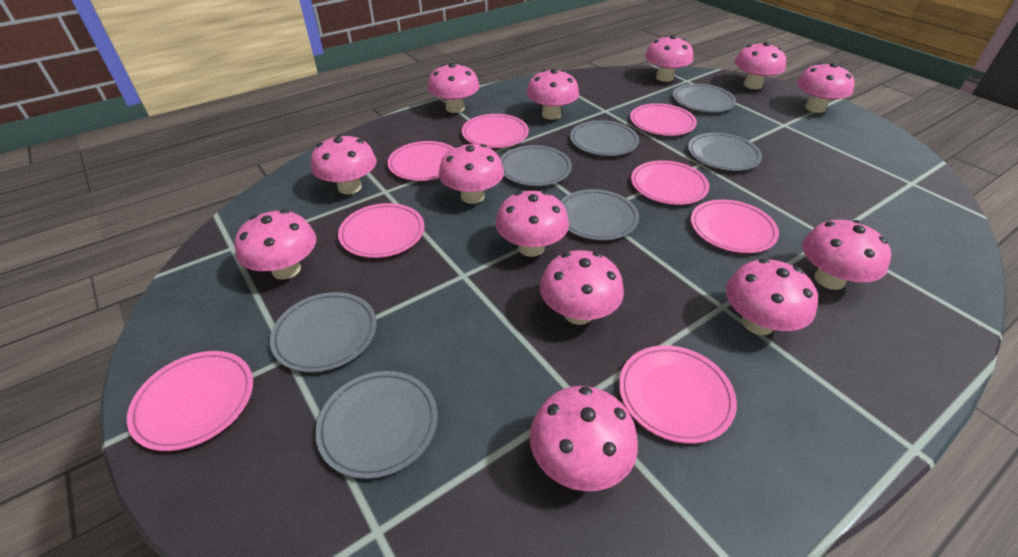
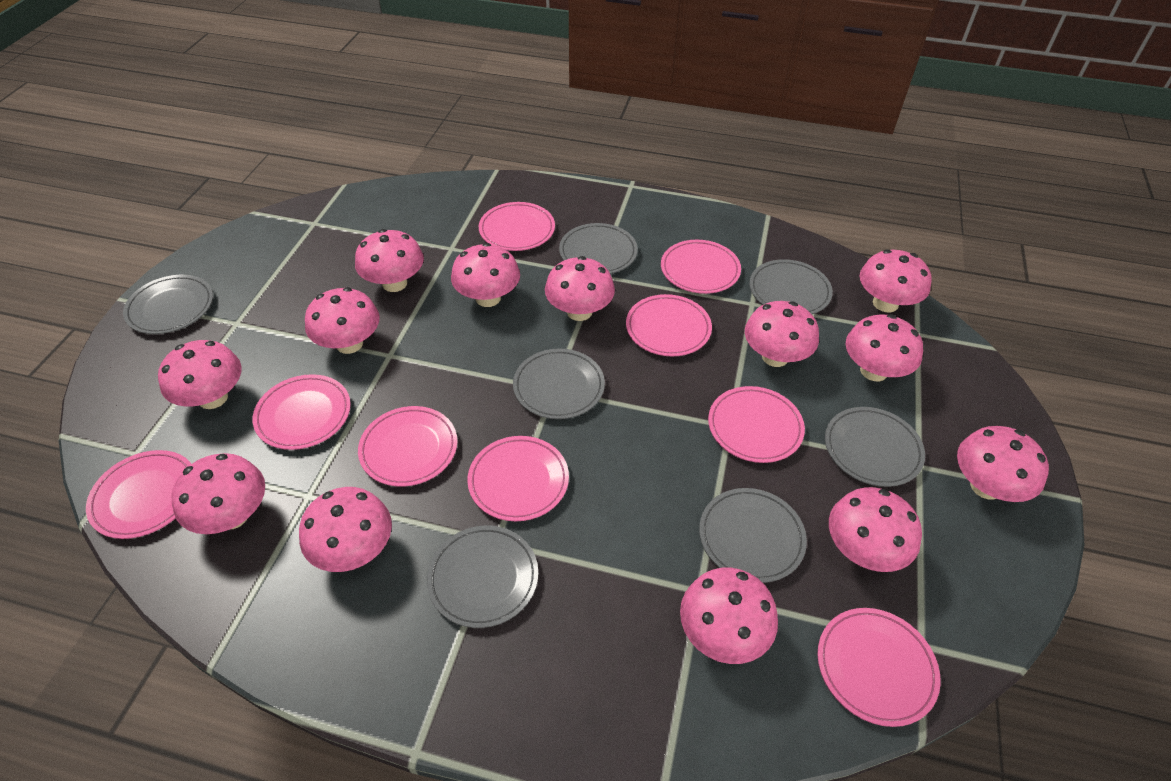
pink plate: 8 -> 9

